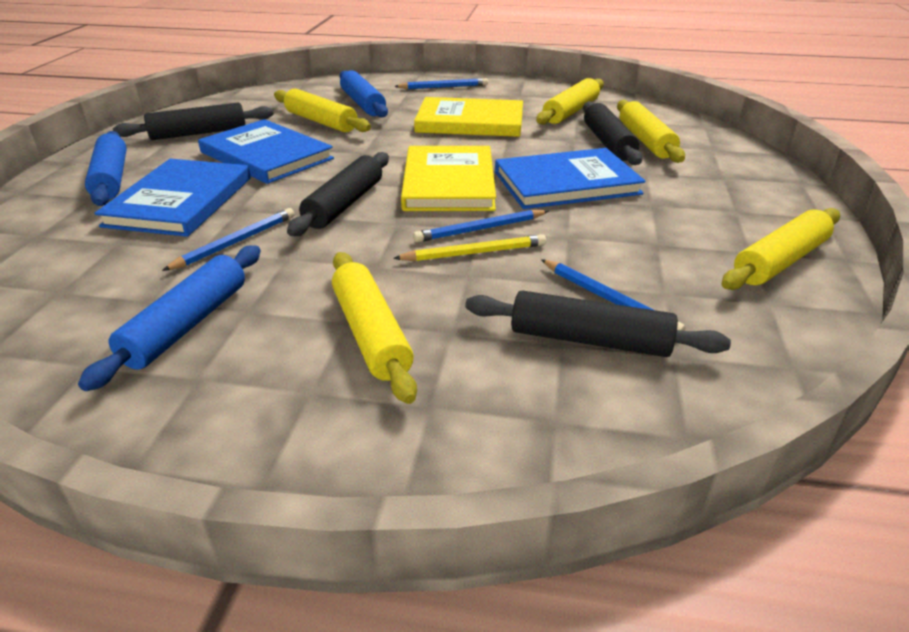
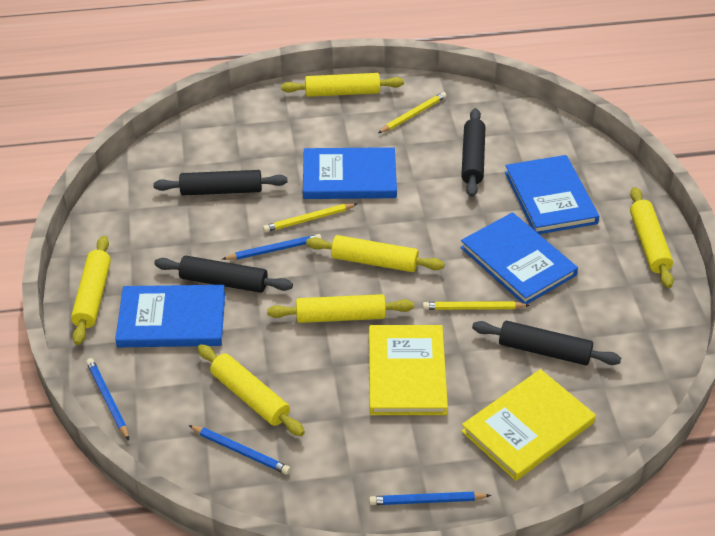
blue book: 3 -> 4
blue rolling pin: 3 -> 0
yellow pencil: 1 -> 3
yellow rolling pin: 5 -> 6

